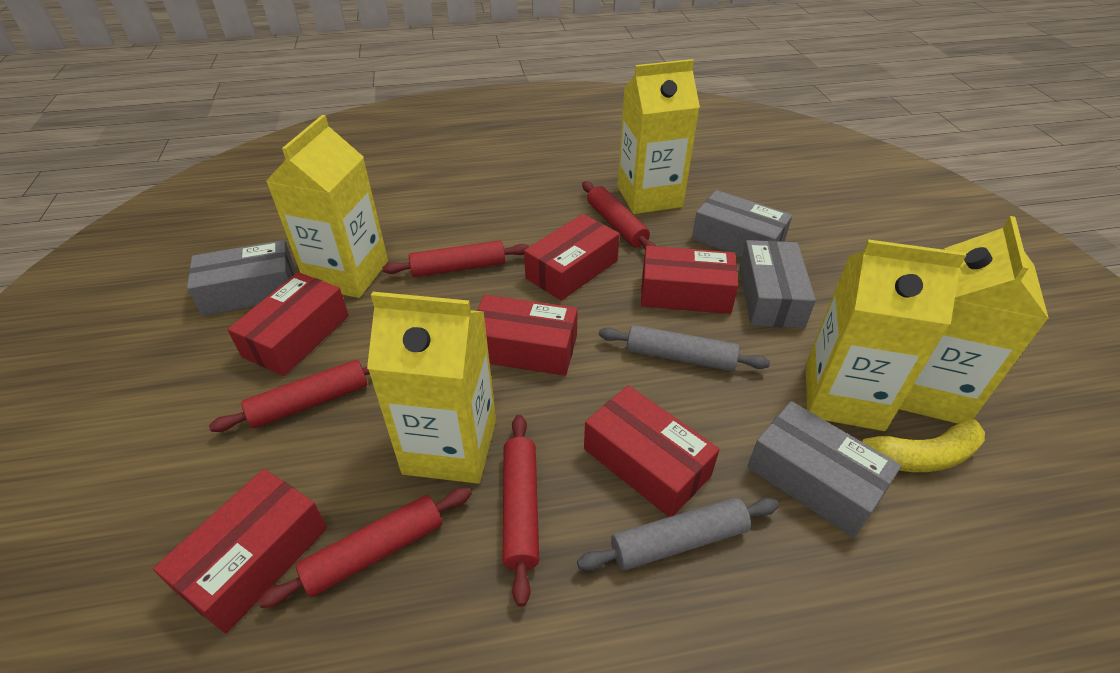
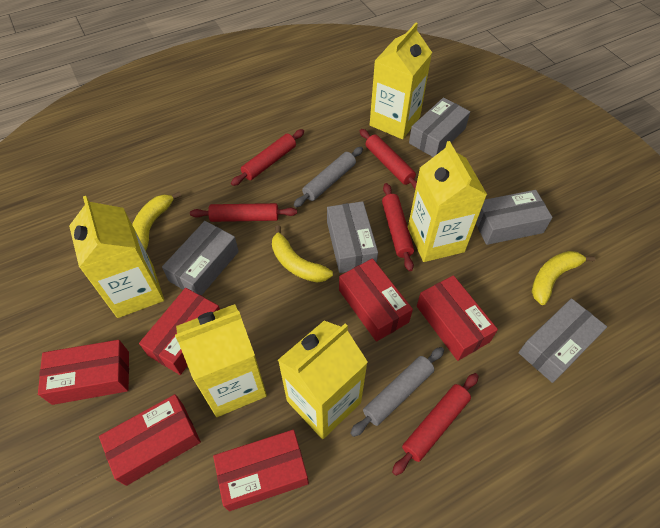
grey box: 4 -> 5
yellow banana: 1 -> 3

